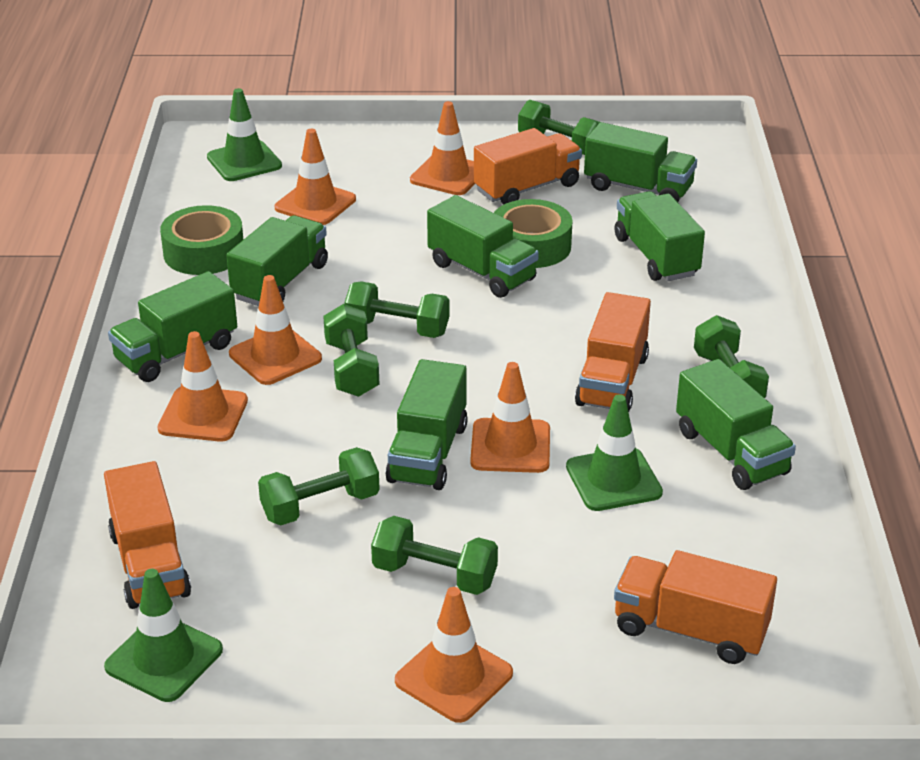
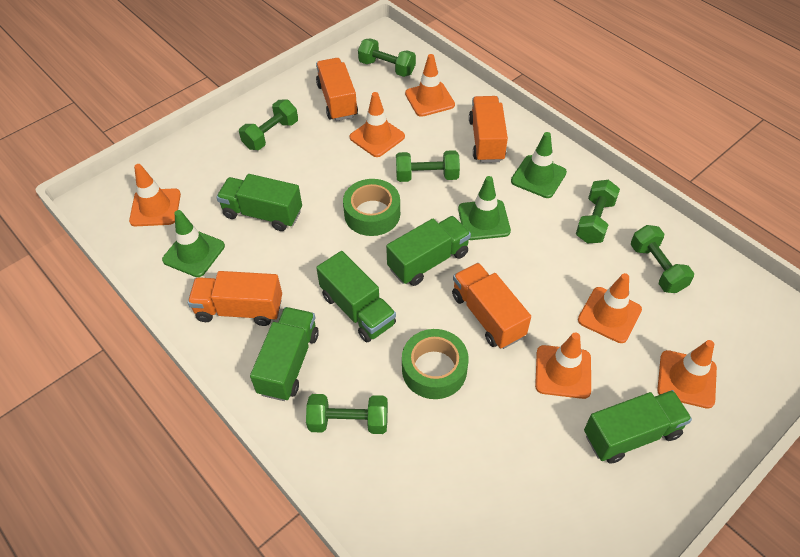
green truck: 7 -> 5

